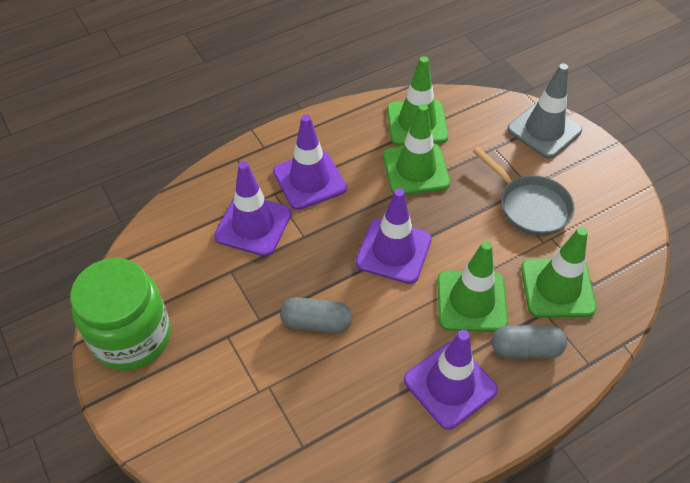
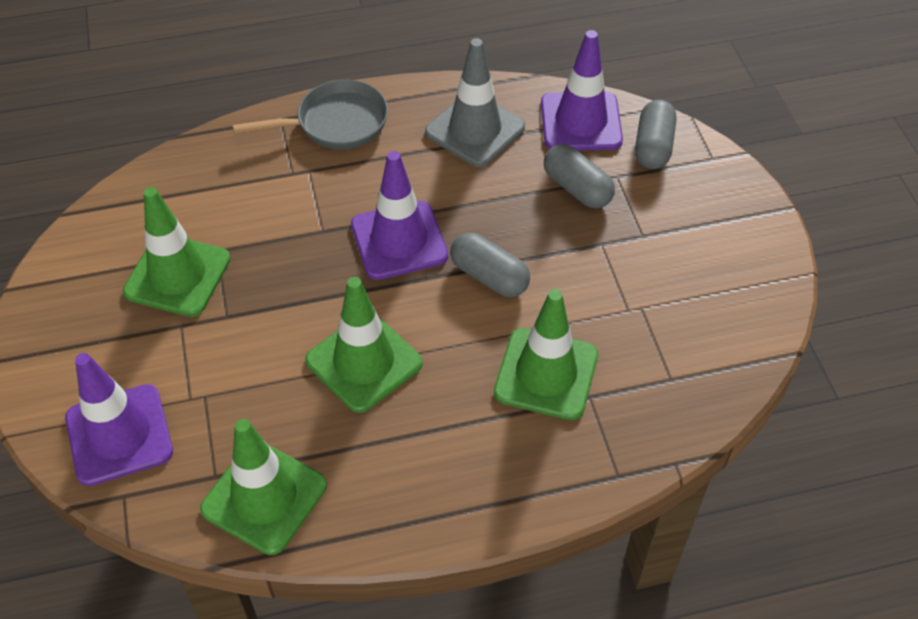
green jar: 1 -> 0
grey capsule: 2 -> 3
purple traffic cone: 4 -> 3

